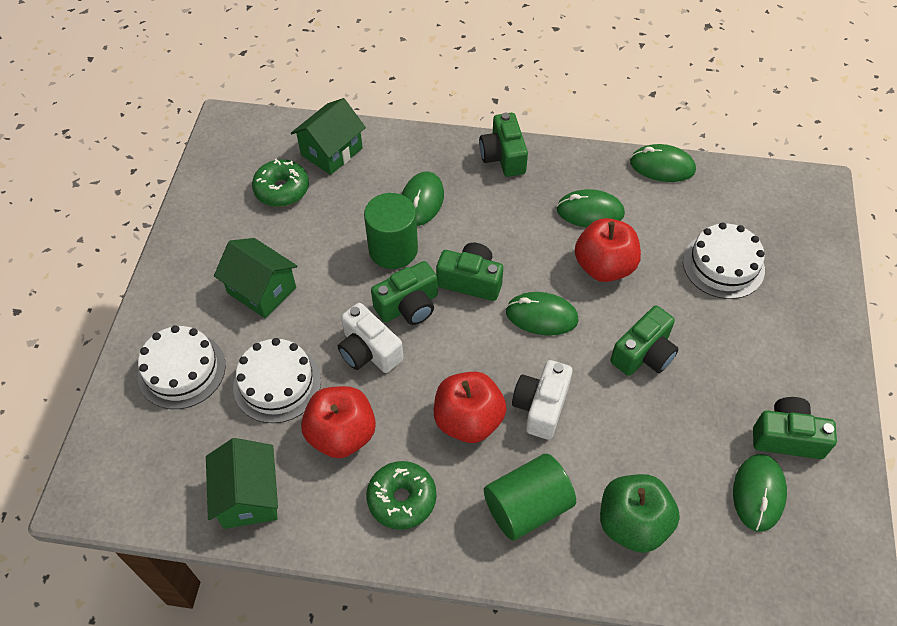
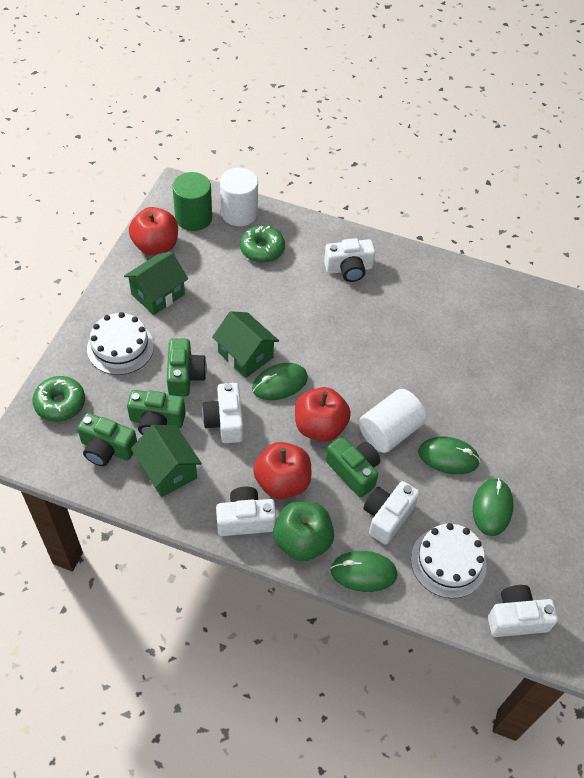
green camera: 5 -> 4
green cylinder: 2 -> 1
green mouse: 5 -> 4
white cake: 3 -> 2
white camera: 2 -> 5
white cylinder: 0 -> 2

